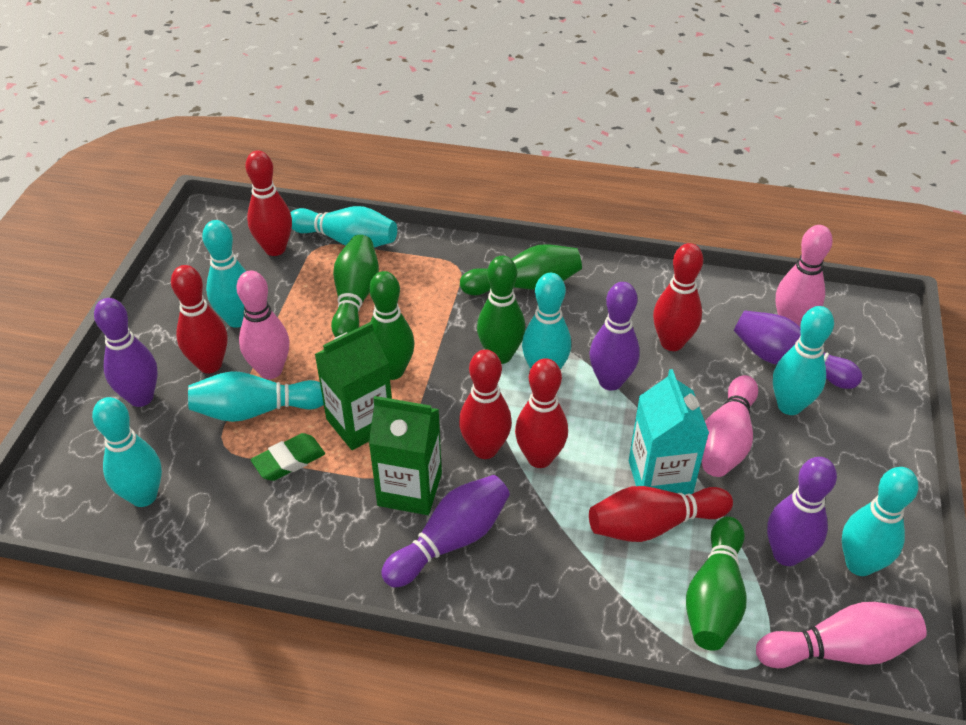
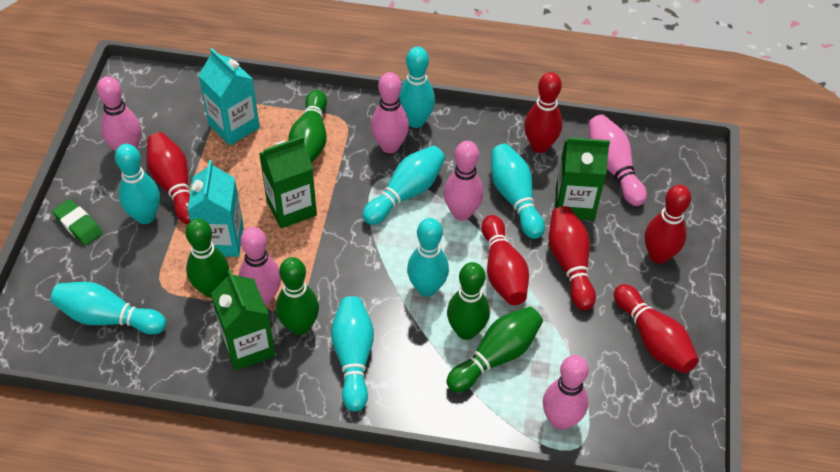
green carton: 2 -> 3
pink bowling pin: 4 -> 6
purple bowling pin: 5 -> 0
turquoise carton: 1 -> 2

